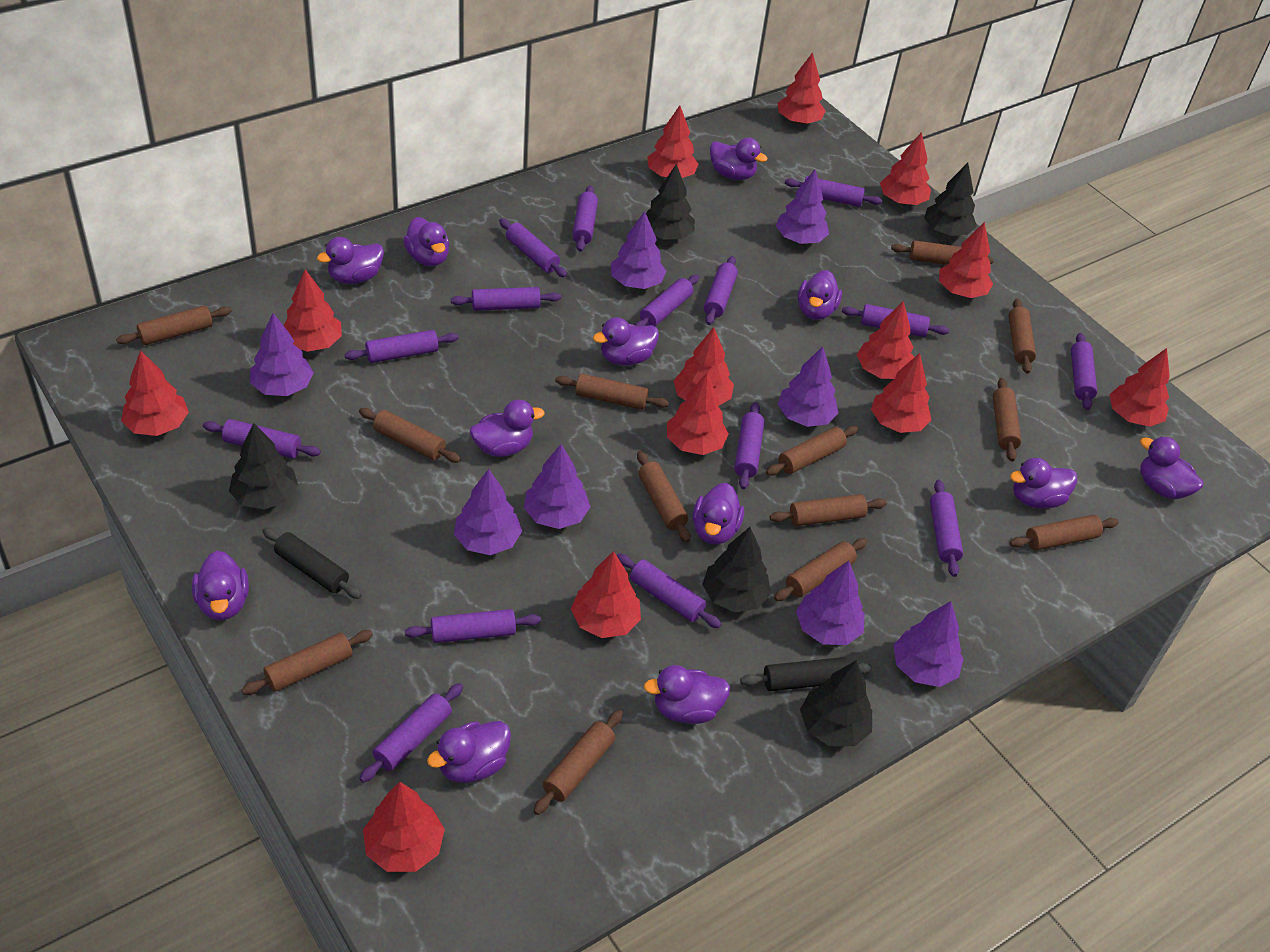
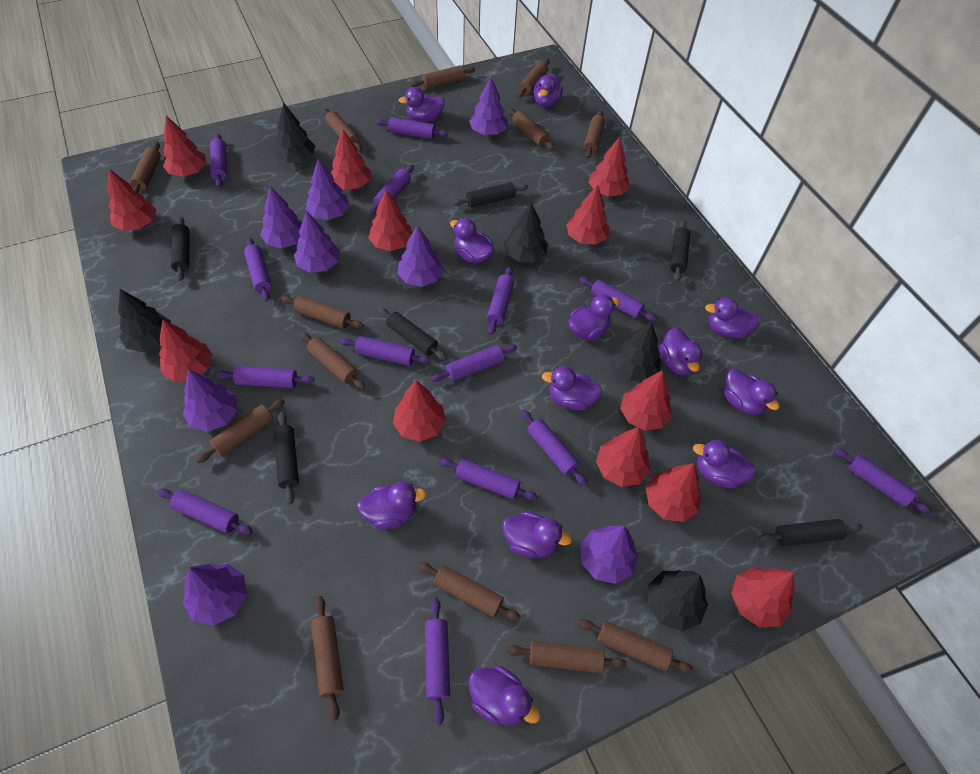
black rolling pin: 2 -> 6
purple rolling pin: 15 -> 14
red tree: 13 -> 12

